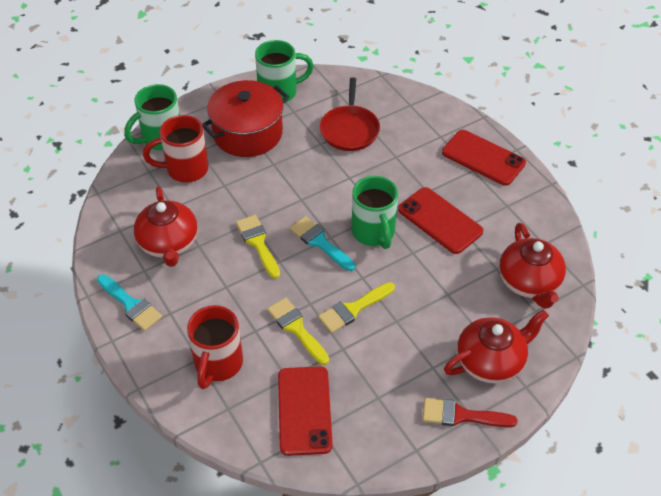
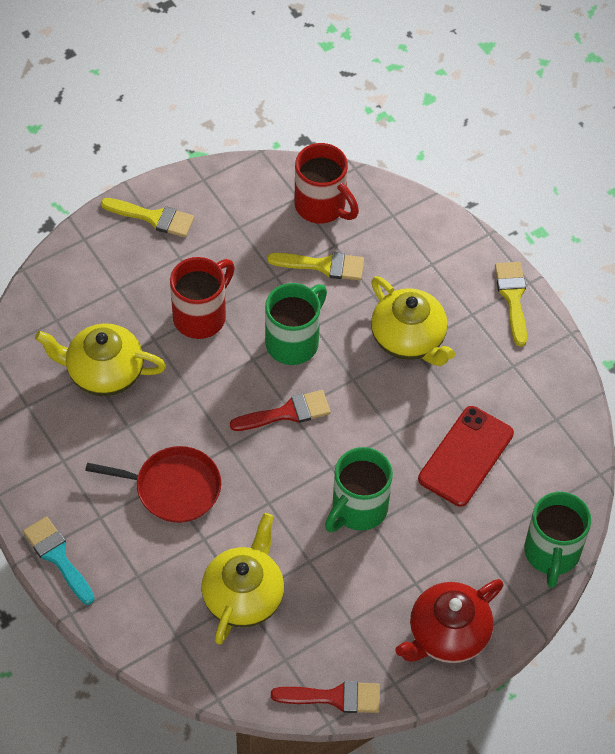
red brush: 1 -> 2
red phone: 3 -> 1
red pot: 1 -> 0
red teapot: 3 -> 1
turquoise brush: 2 -> 1
yellow teapot: 0 -> 3

